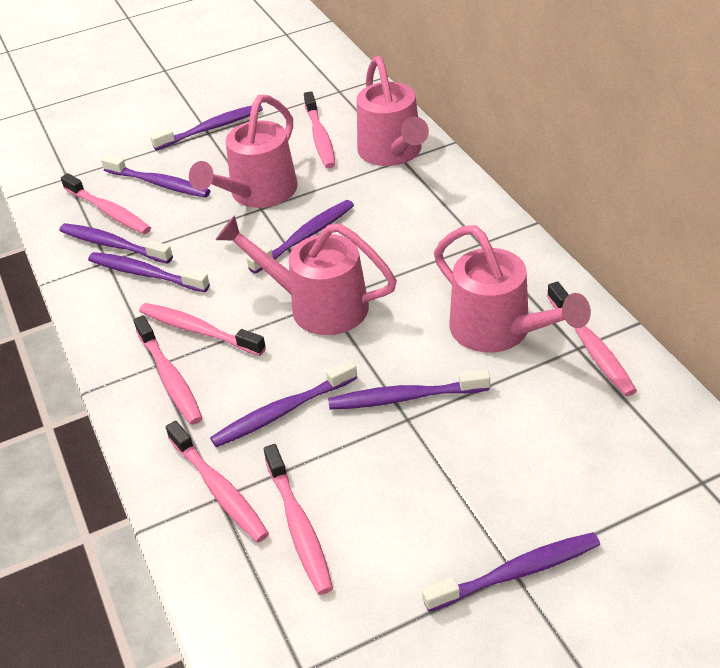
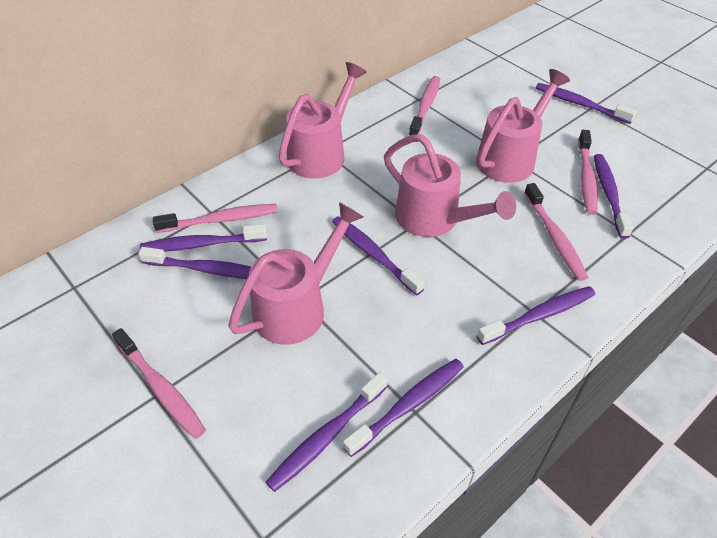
pink toothbrush: 7 -> 5

